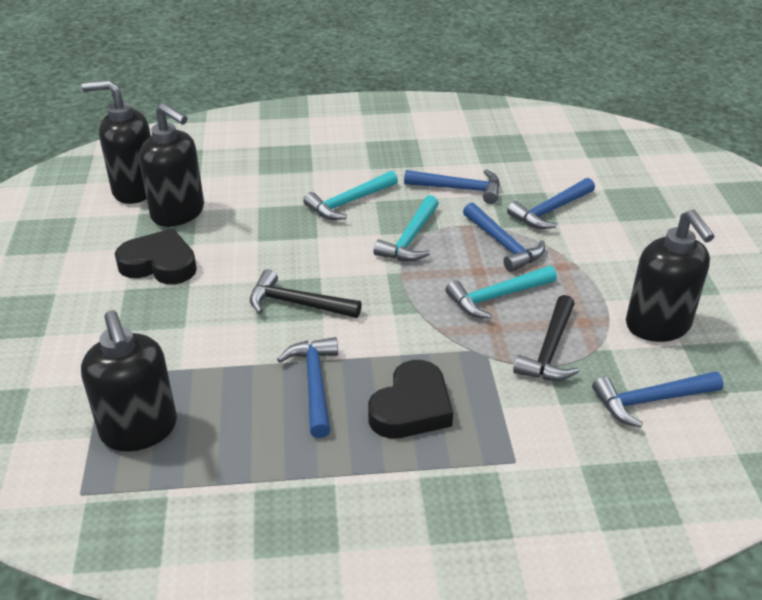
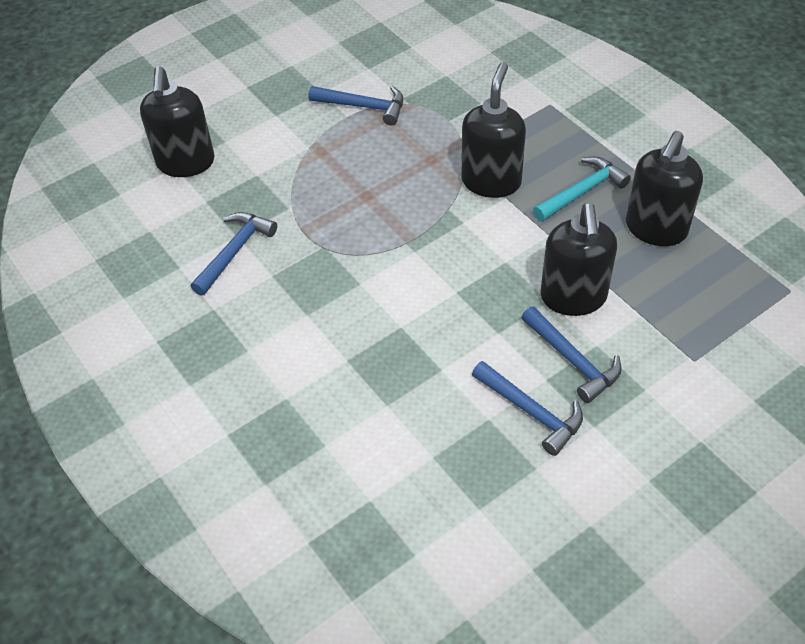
black hammer: 2 -> 0
black heart: 2 -> 0
blue hammer: 5 -> 4
turquoise hammer: 3 -> 1

